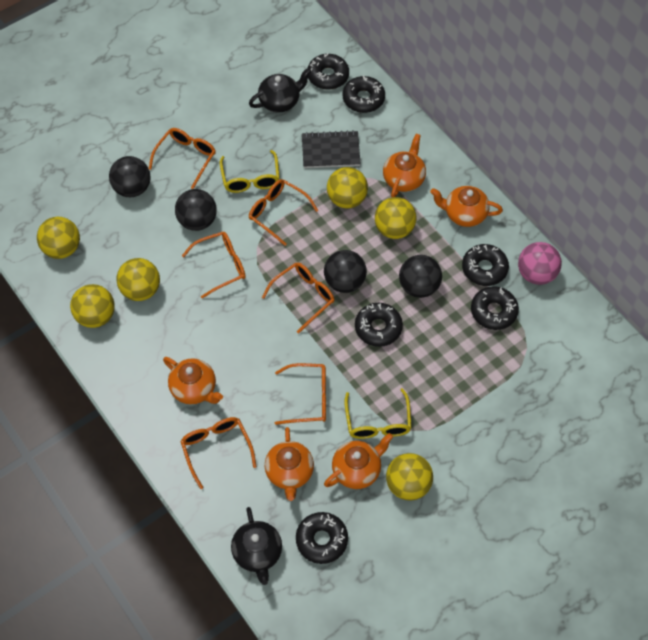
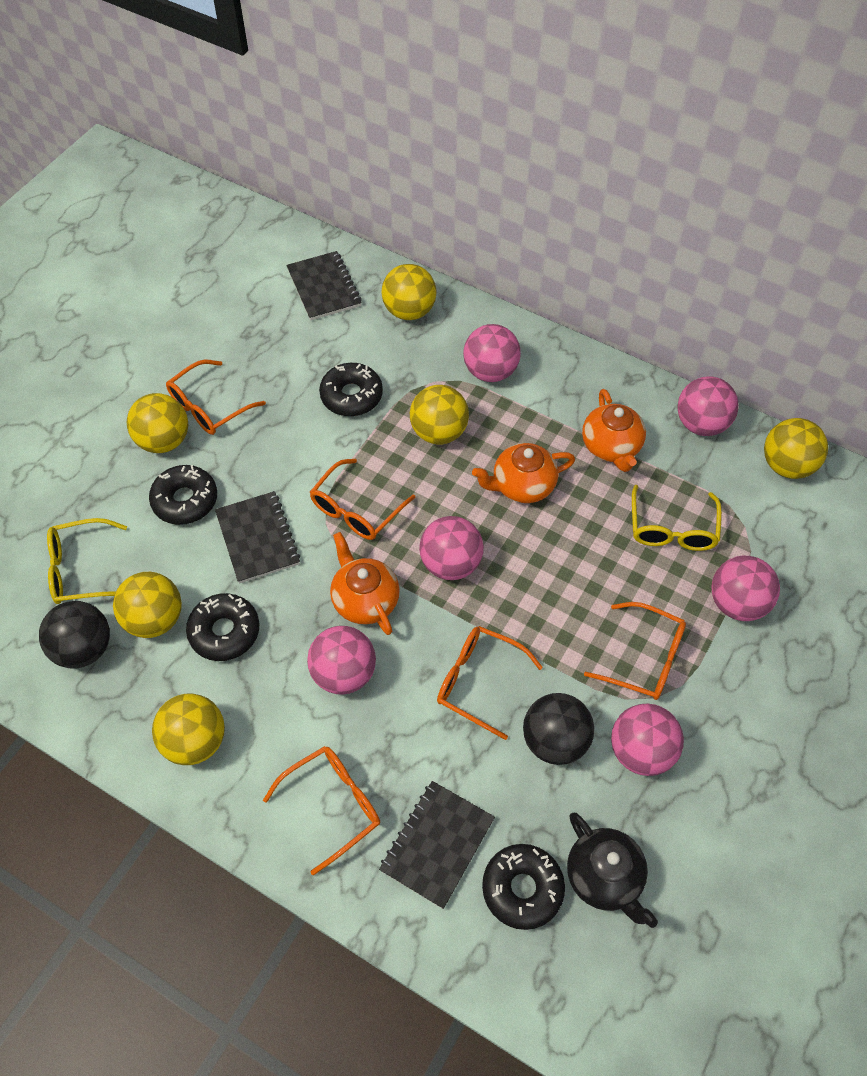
black ball: 4 -> 2
black donut: 6 -> 4
black notebook: 1 -> 3
black teapot: 2 -> 1
orange glasses: 6 -> 5
orange teapot: 5 -> 3
pink ball: 1 -> 6

